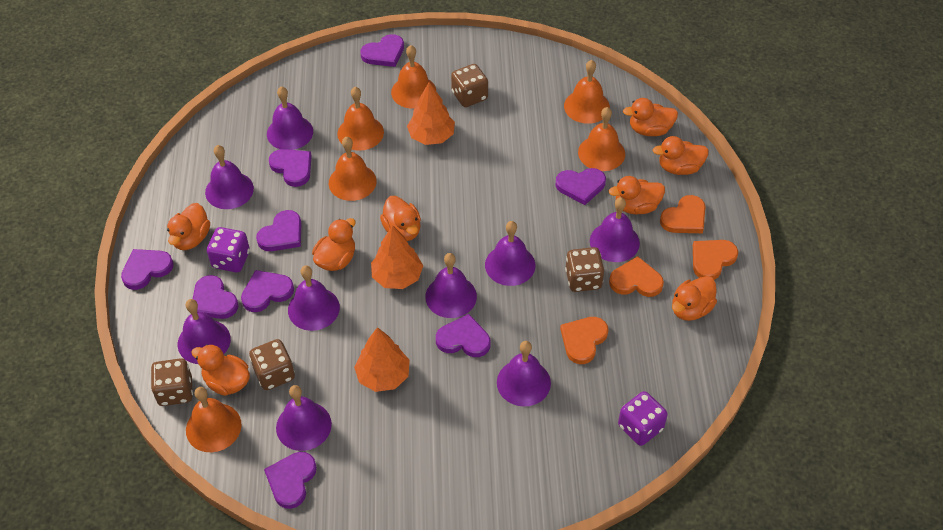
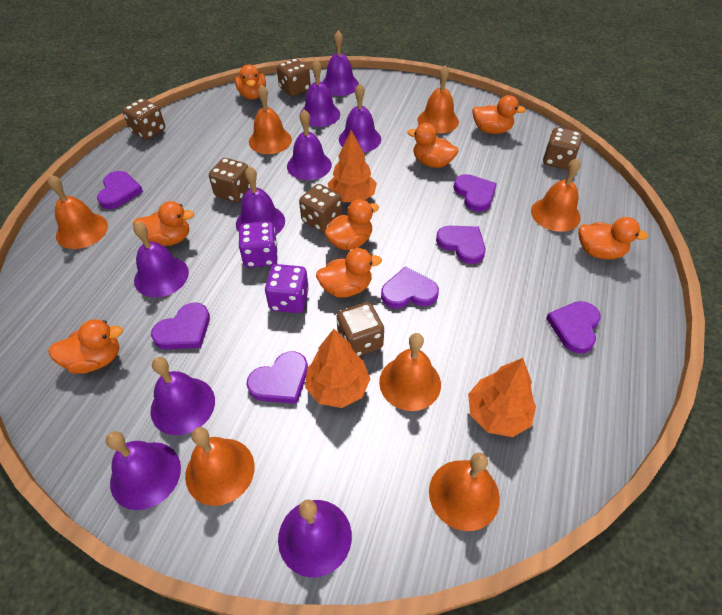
brown dice: 4 -> 6
orange bell: 6 -> 7
orange heart: 4 -> 0
purple heart: 9 -> 7

